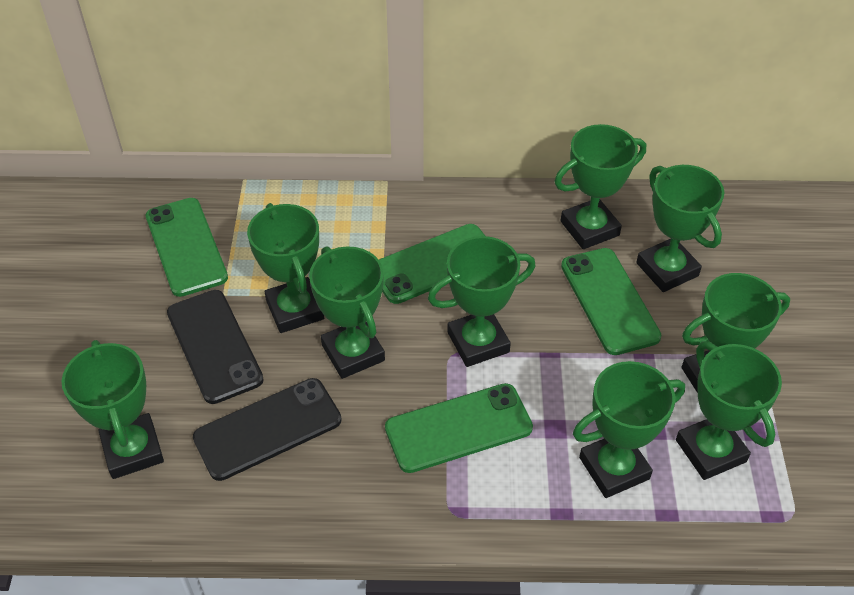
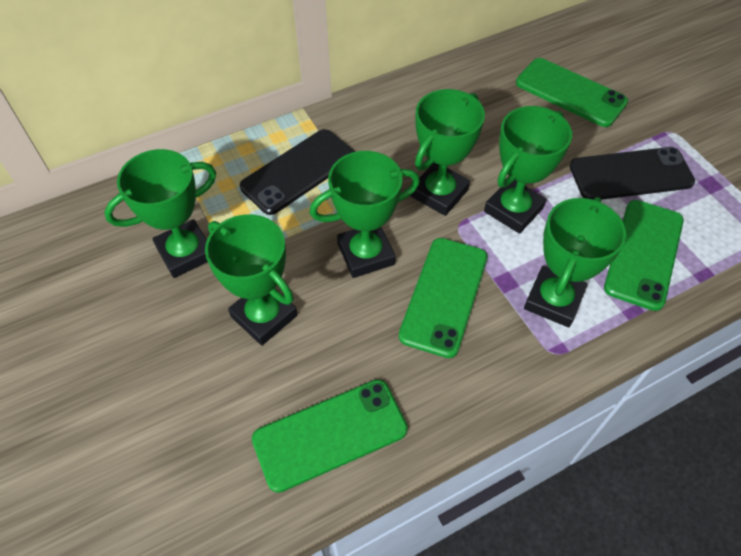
green trophy: 9 -> 6

